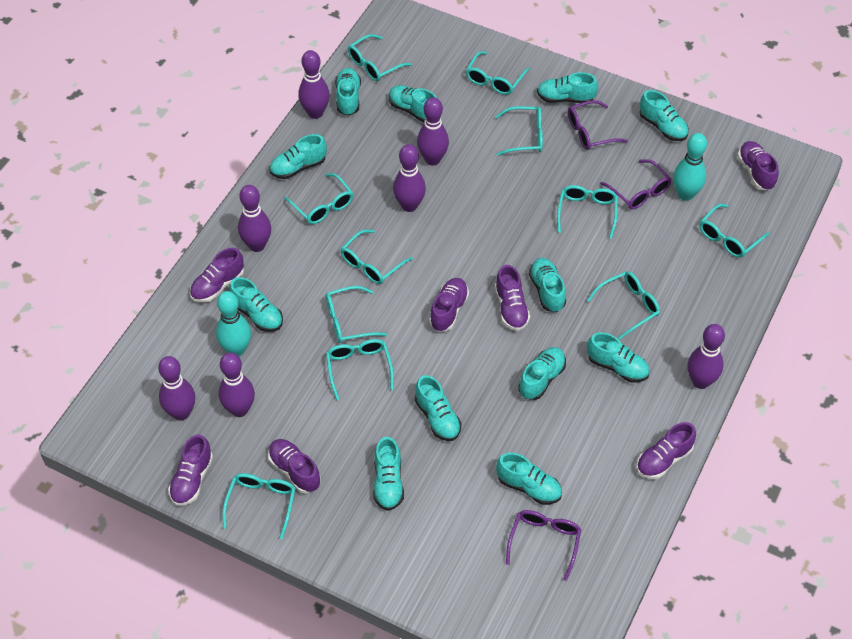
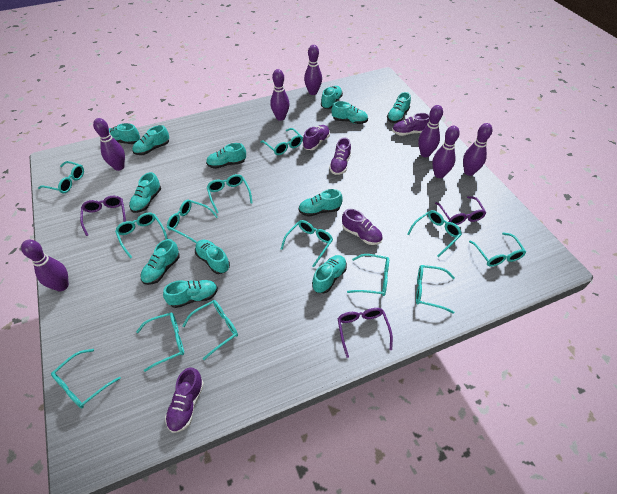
purple shoe: 7 -> 5
turquoise bowling pin: 2 -> 0
turquoise glasses: 11 -> 13

